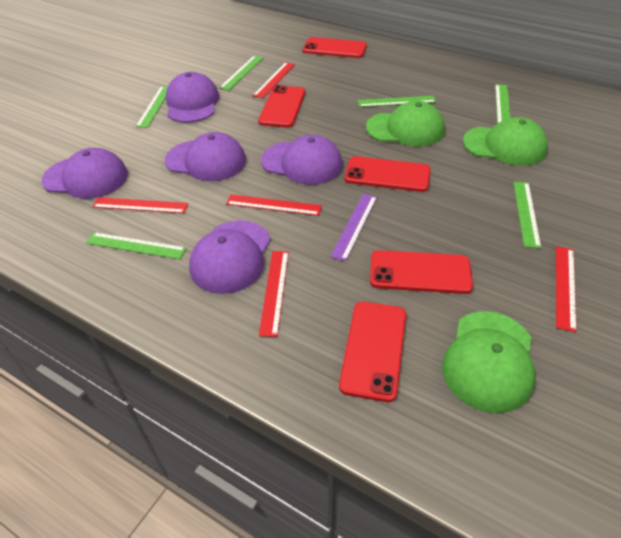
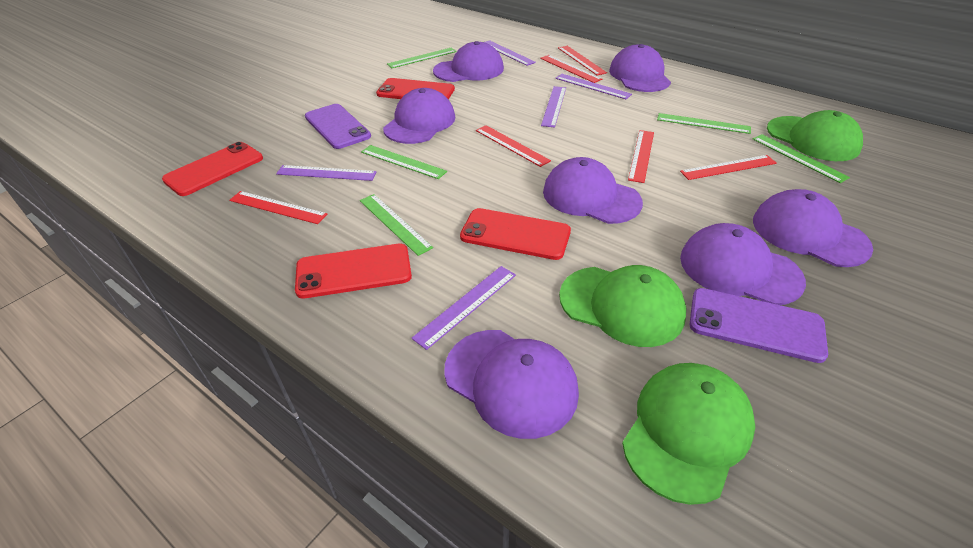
green ruler: 6 -> 5
purple cap: 5 -> 7
purple phone: 0 -> 2
purple ruler: 1 -> 5
red phone: 5 -> 4
red ruler: 5 -> 6

